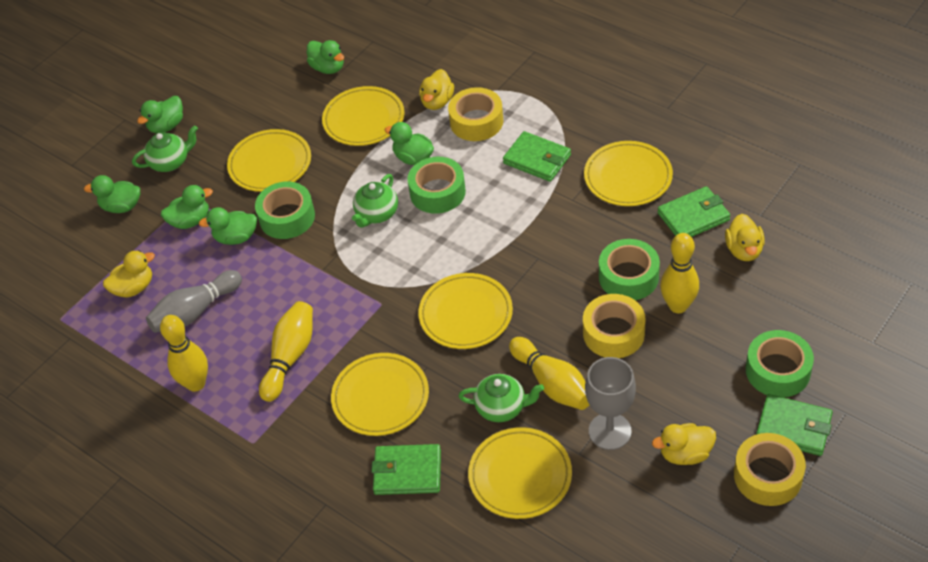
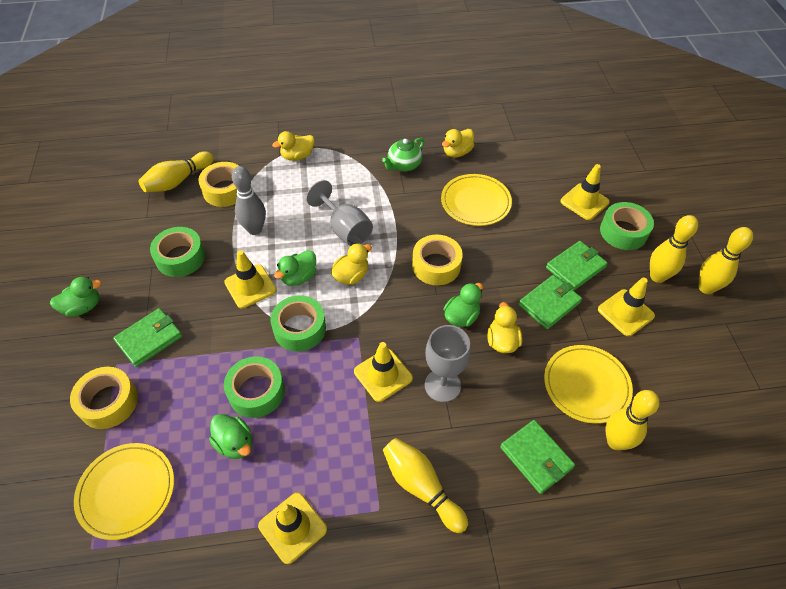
green duck: 6 -> 4
green teapot: 3 -> 1
grey goblet: 1 -> 2
yellow bowling pin: 4 -> 5
yellow plate: 6 -> 3
yellow traffic cone: 0 -> 5

